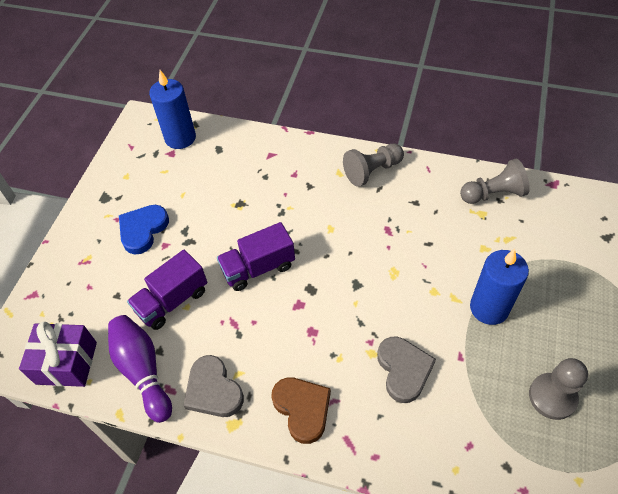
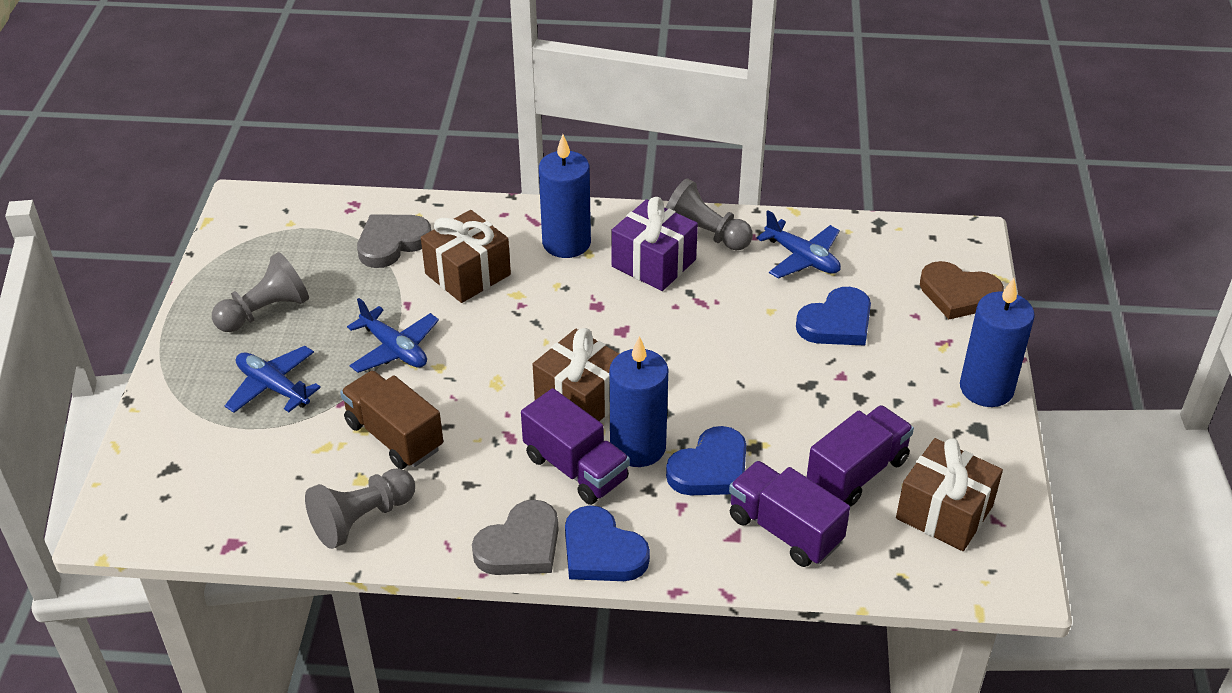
blue candle: 2 -> 3
blue heart: 1 -> 3
blue plane: 0 -> 3
brown gift: 0 -> 3
brown truck: 0 -> 1
purple bowling pin: 1 -> 0
purple truck: 2 -> 3

